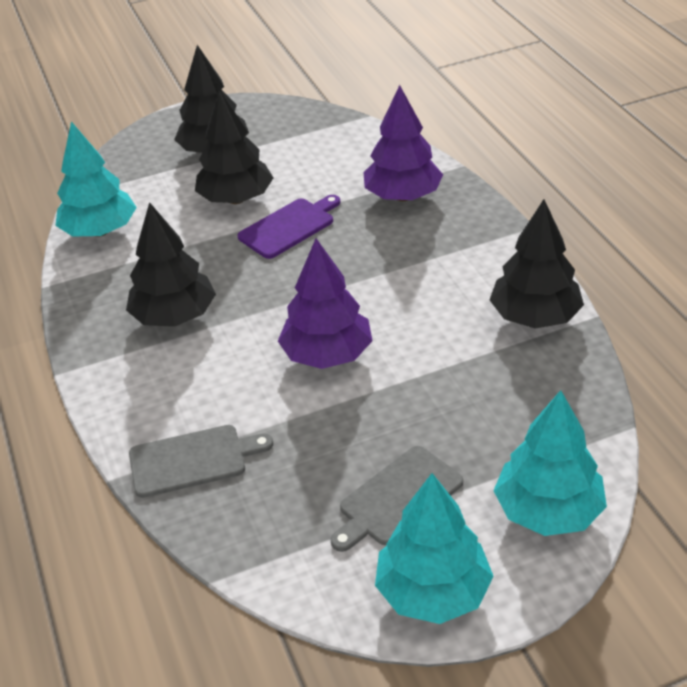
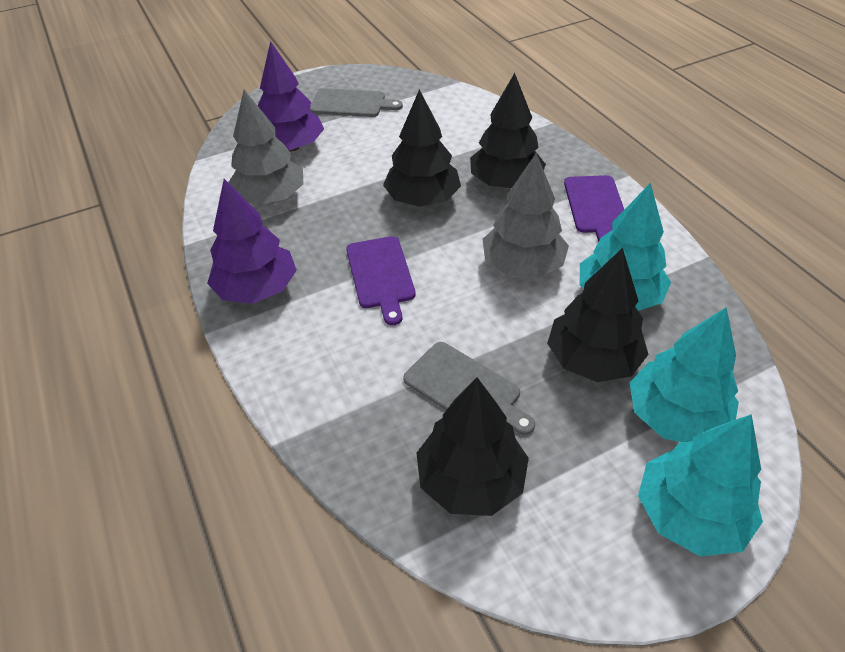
grey tree: 0 -> 2
purple cutting board: 1 -> 2

